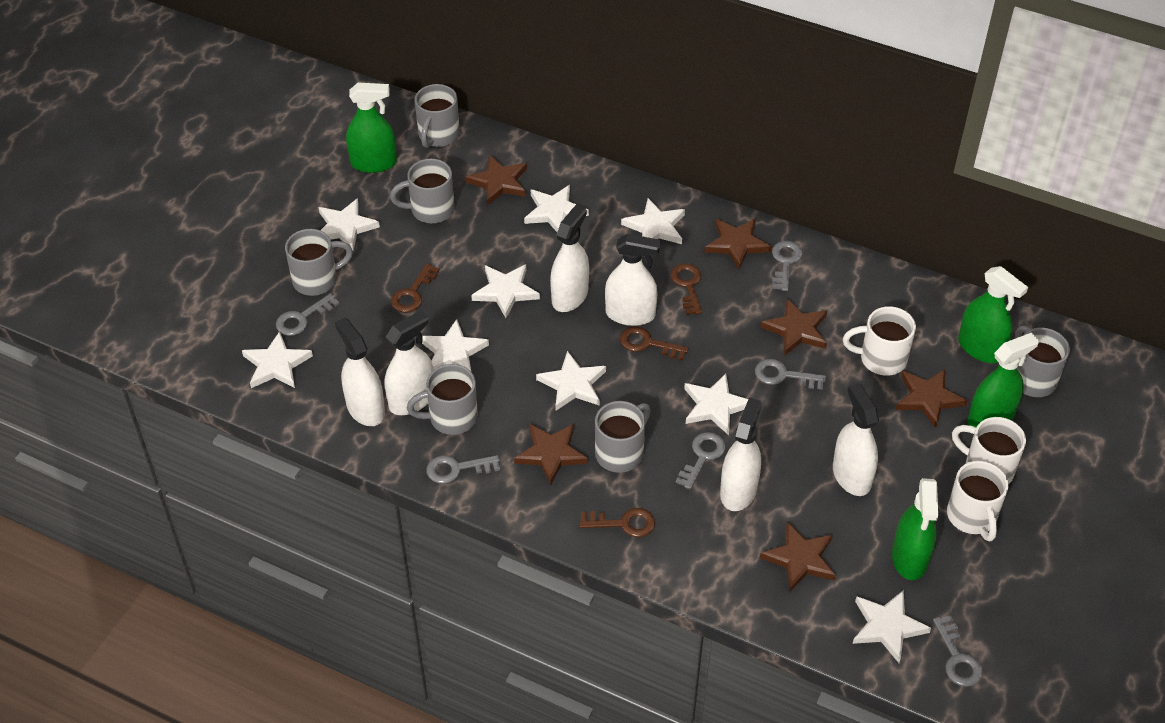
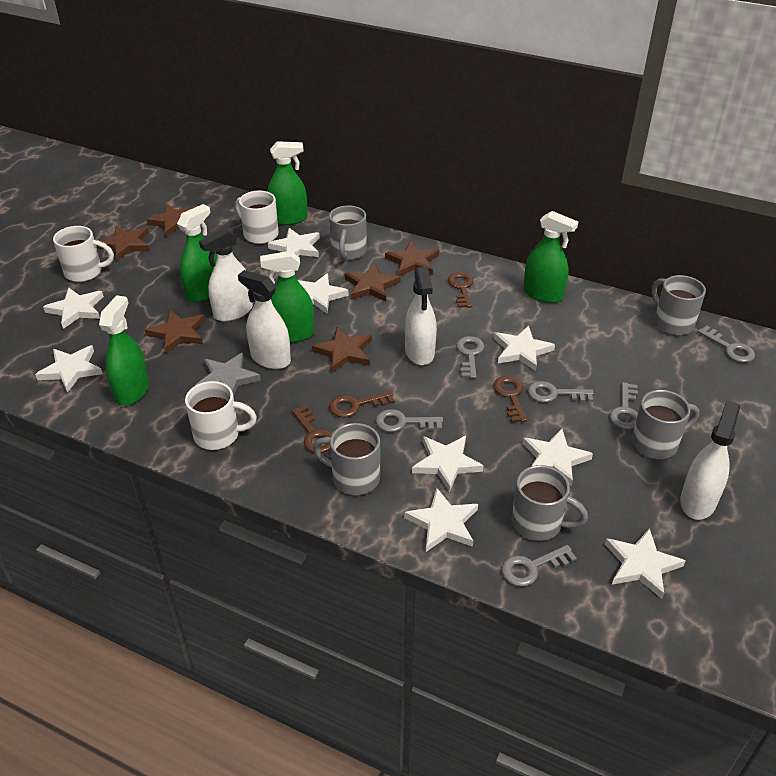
green spray bottle: 4 -> 5
grey mug: 6 -> 5
grey star: 0 -> 1
white spray bottle: 6 -> 4

